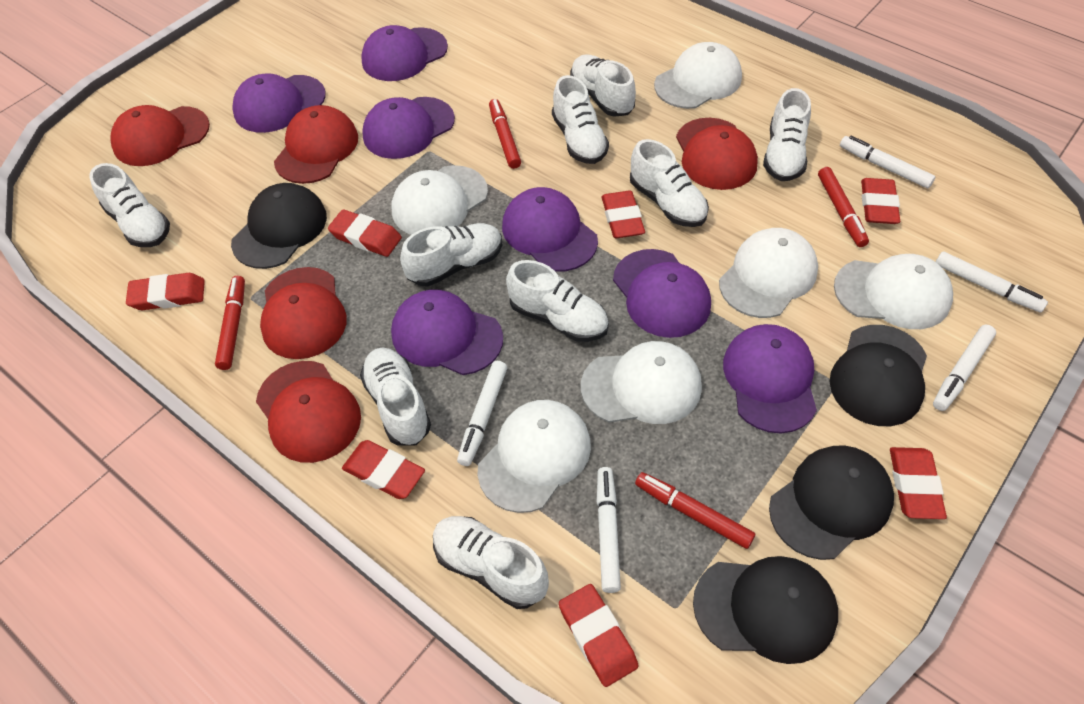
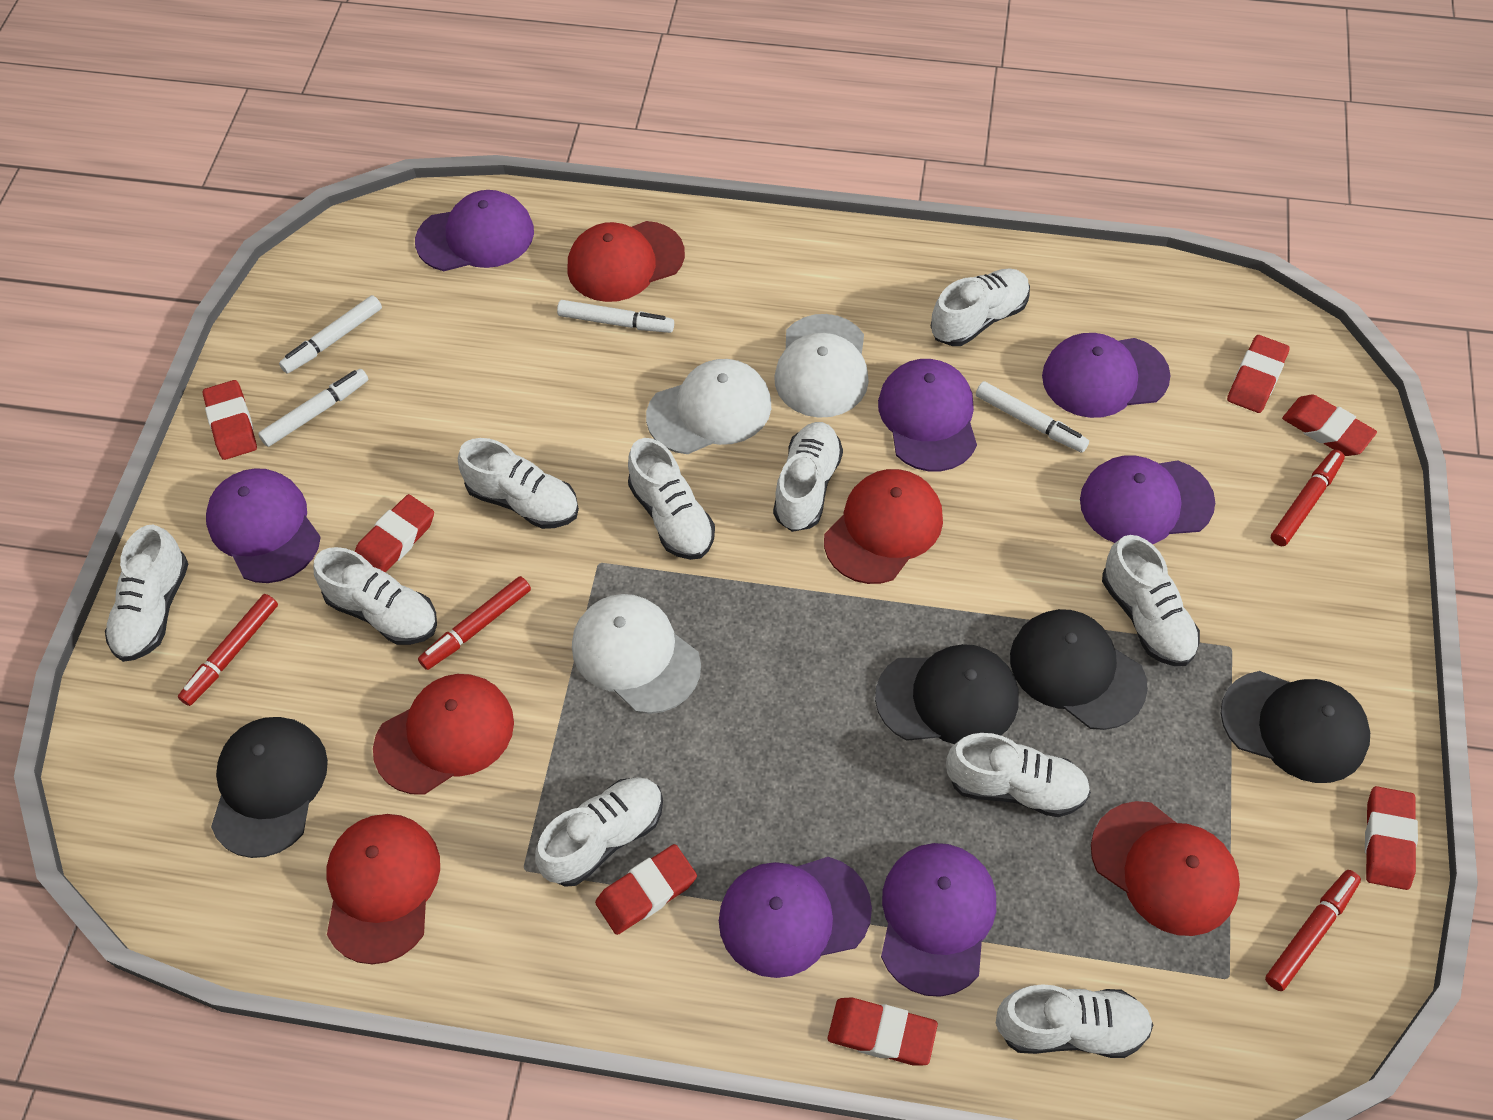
white cap: 6 -> 3
white marker: 5 -> 4
white shoe: 9 -> 10

